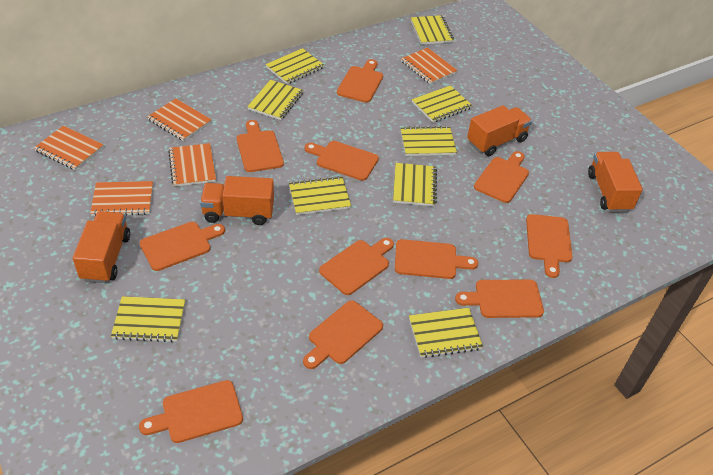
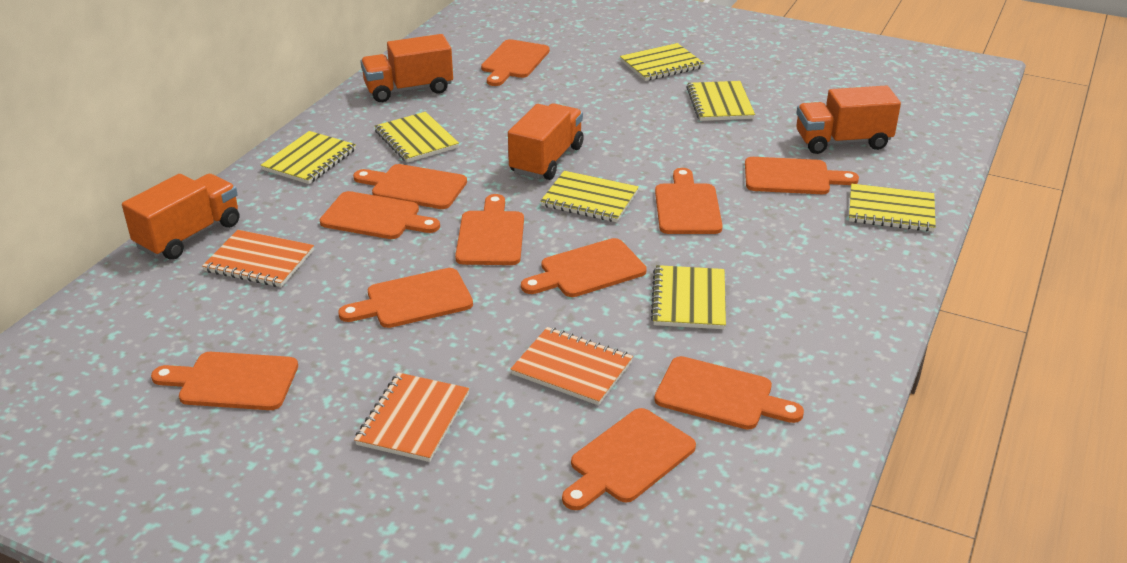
orange notebook: 5 -> 3
yellow notebook: 9 -> 7

